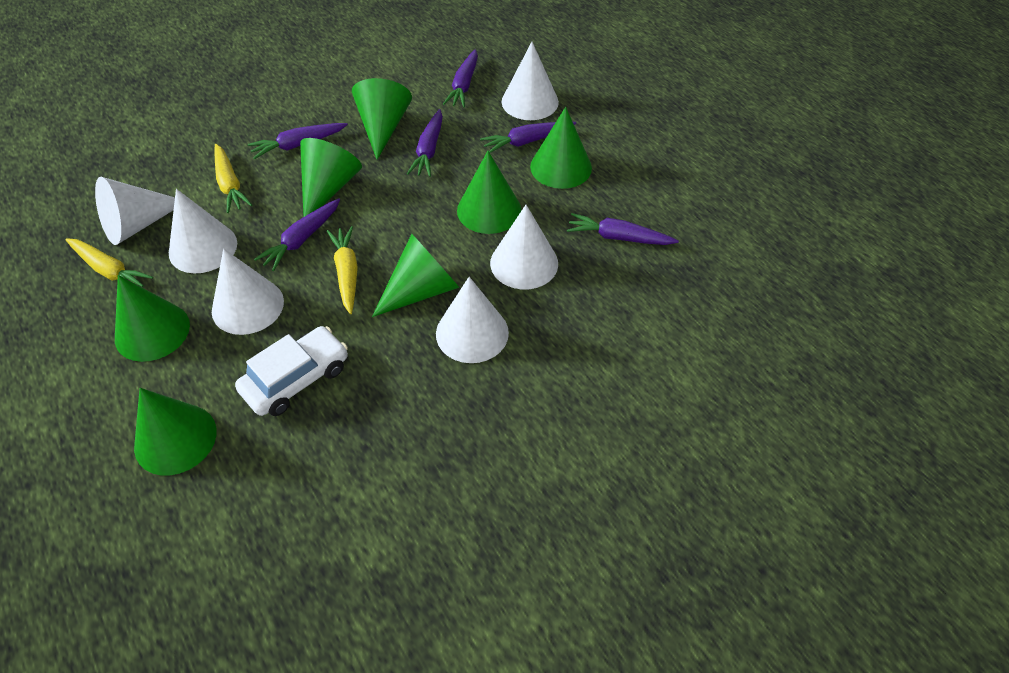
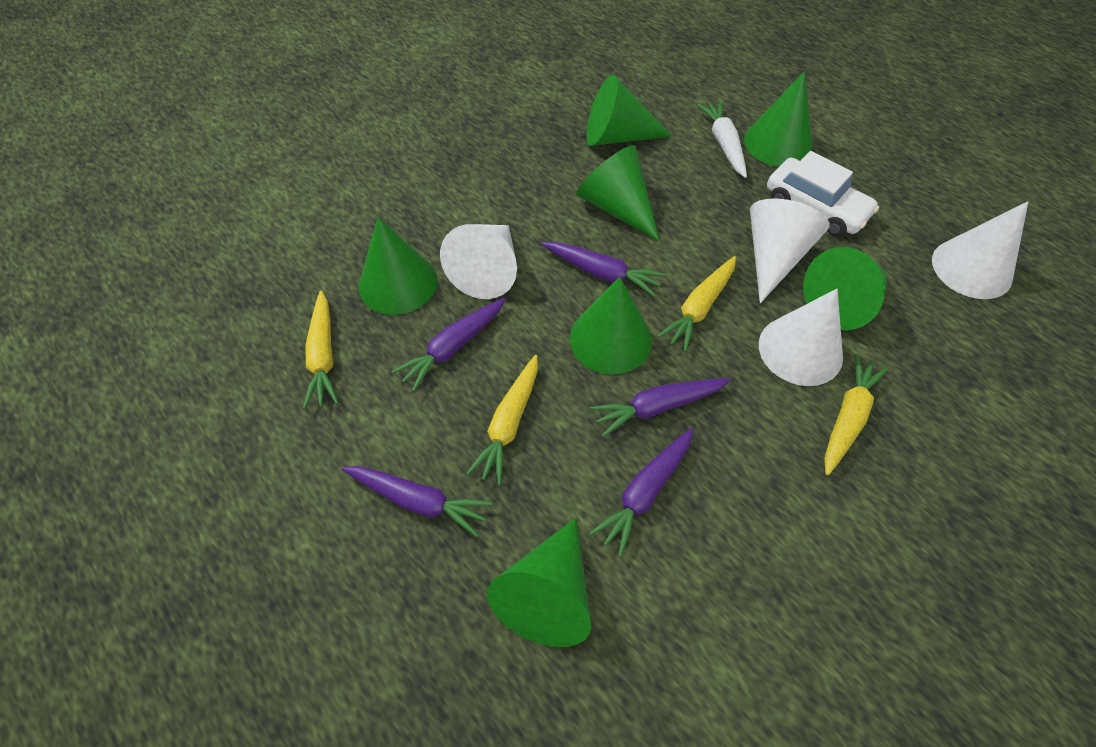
purple carrot: 6 -> 5
white carrot: 0 -> 1
white cone: 6 -> 4
yellow carrot: 3 -> 4

